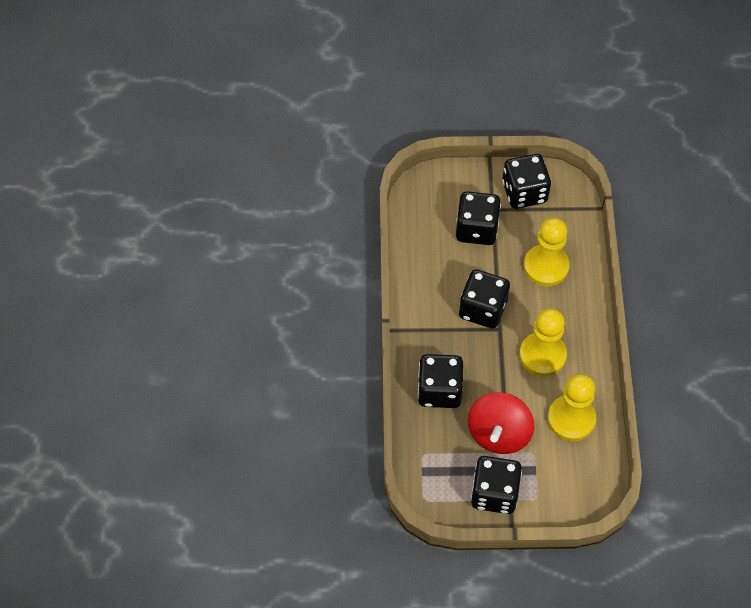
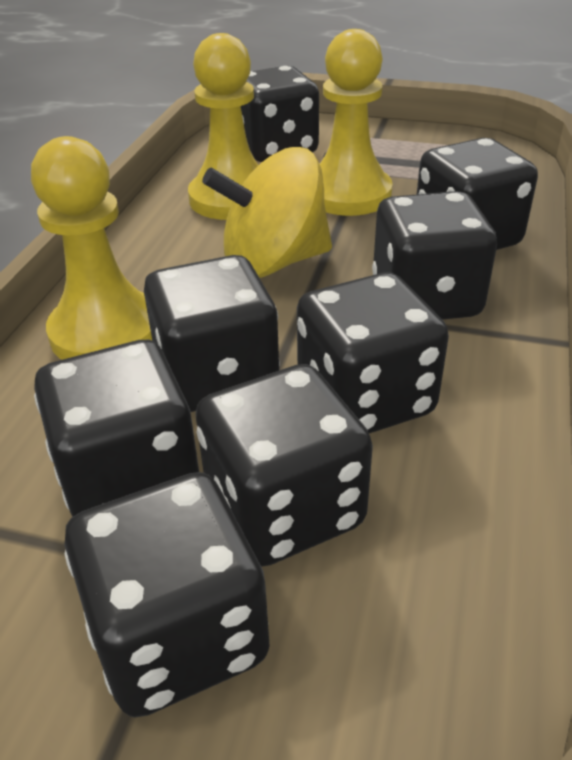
black dice: 5 -> 8
red spinning top: 1 -> 0
yellow spinning top: 0 -> 1

